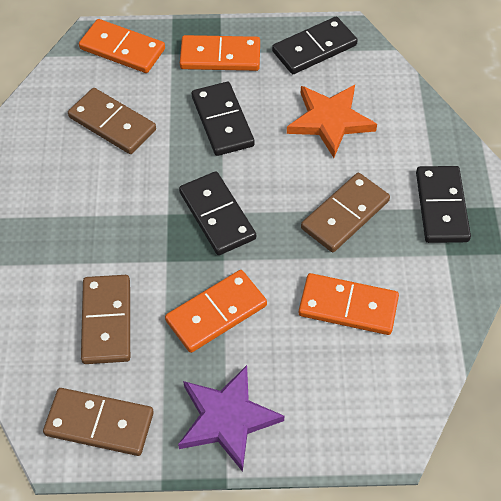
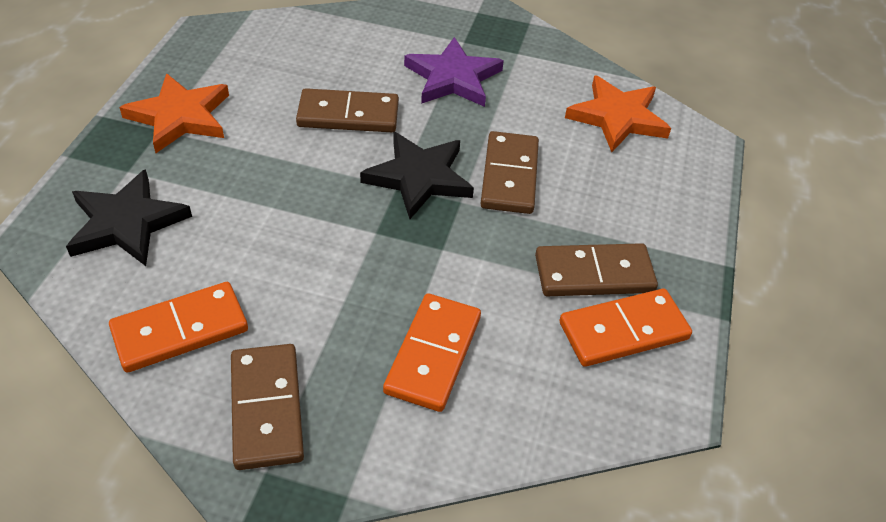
black domino: 4 -> 0
black star: 0 -> 2
orange domino: 4 -> 3
orange star: 1 -> 2

